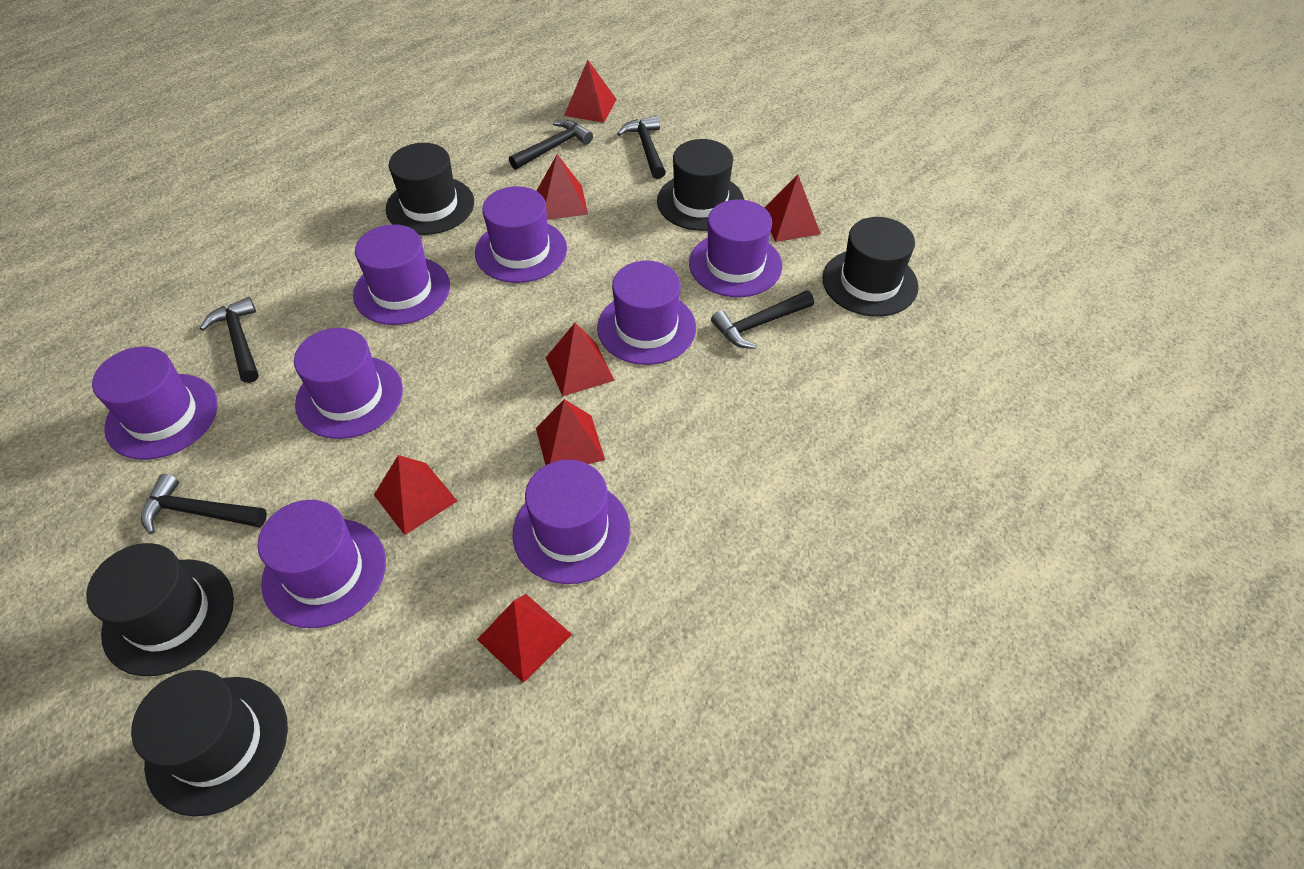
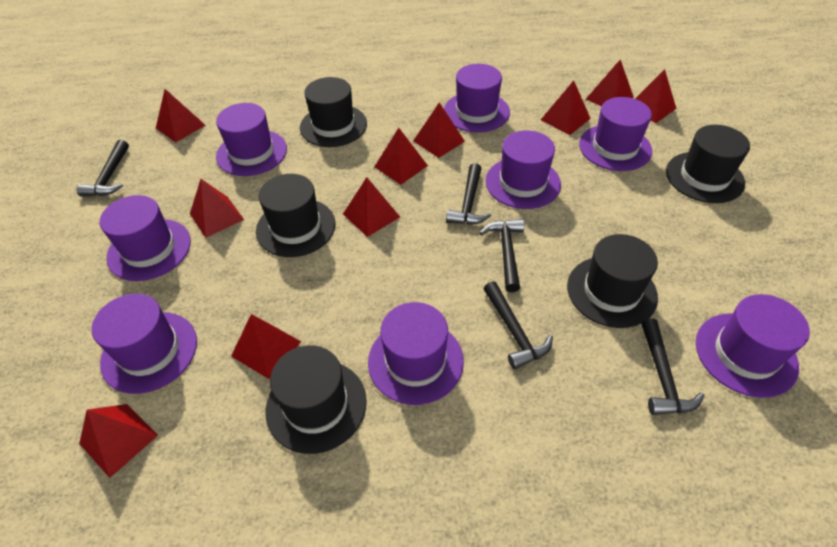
red pyramid: 7 -> 10

